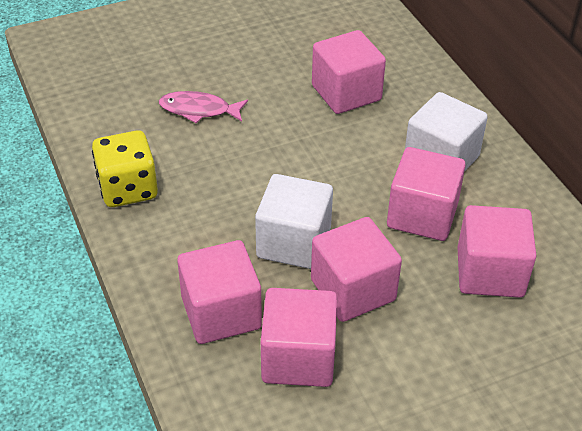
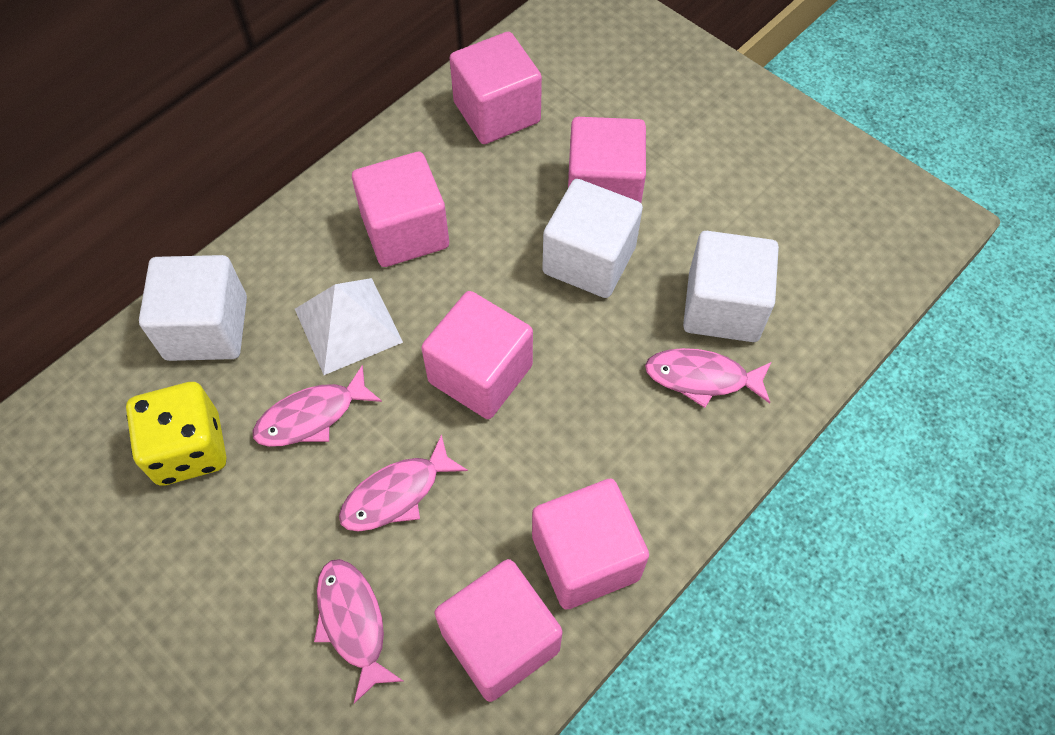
pink fish: 1 -> 4
white cube: 2 -> 3
white pyramid: 0 -> 1

